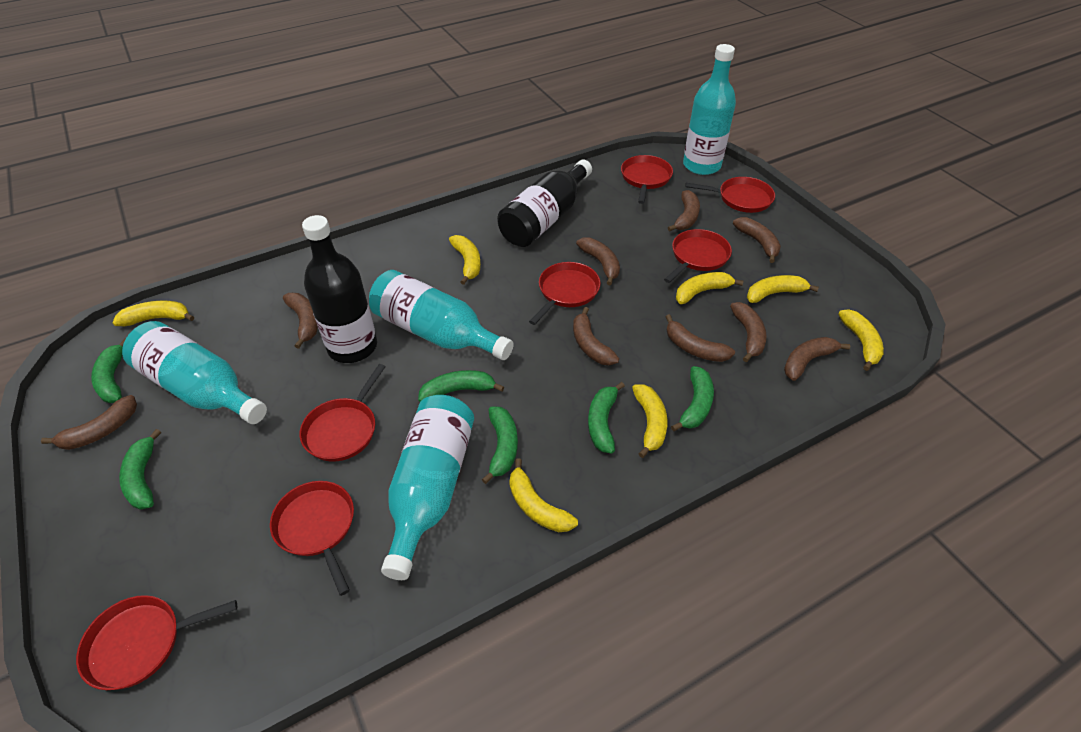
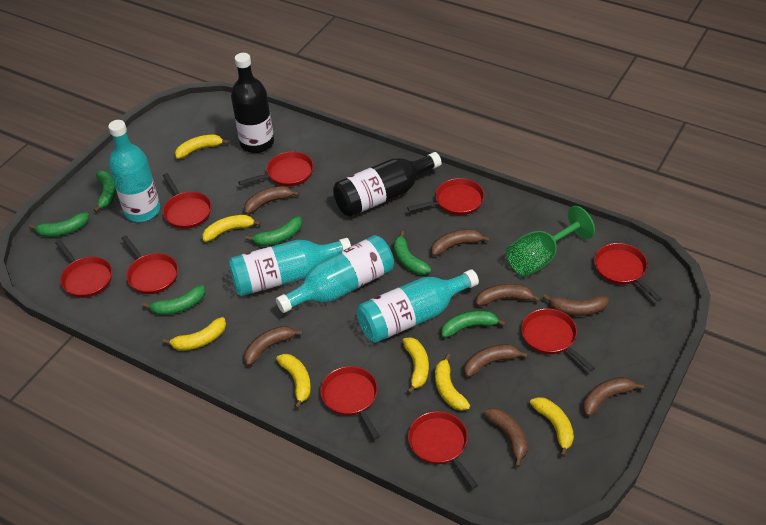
brown banana: 9 -> 8
green goblet: 0 -> 1
red pan: 7 -> 9

